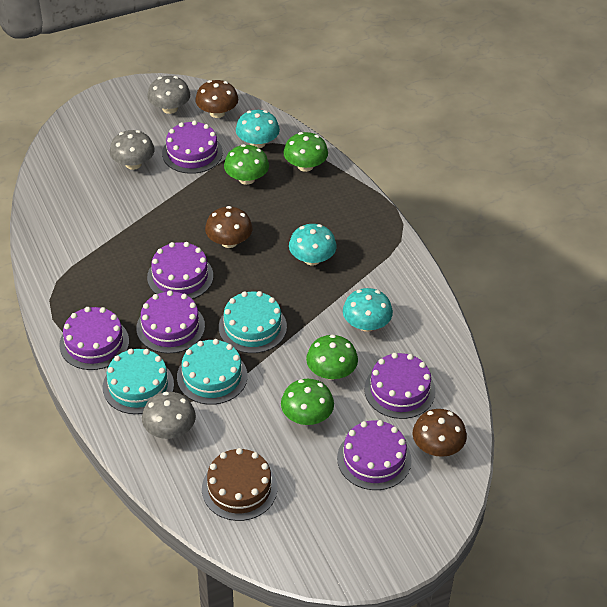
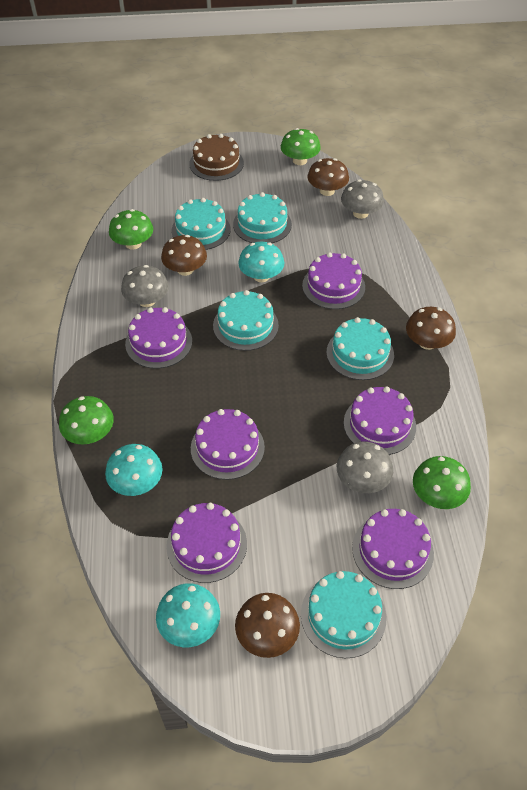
brown mushroom: 3 -> 4
turquoise cake: 3 -> 5

